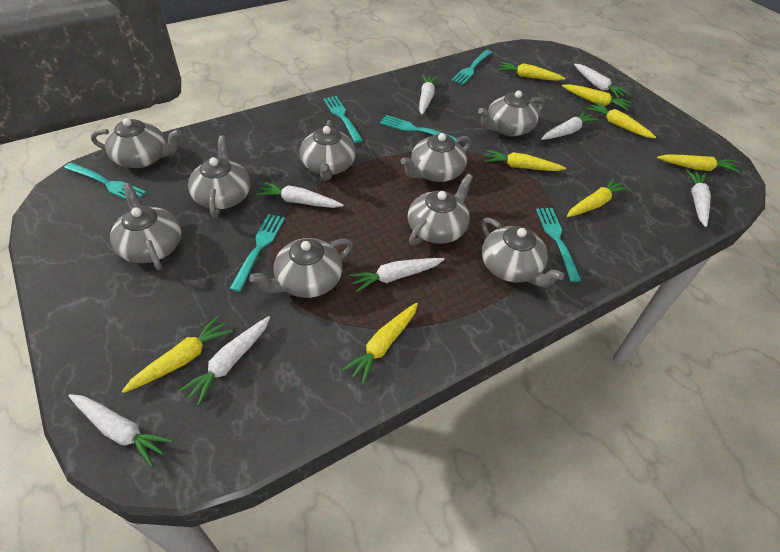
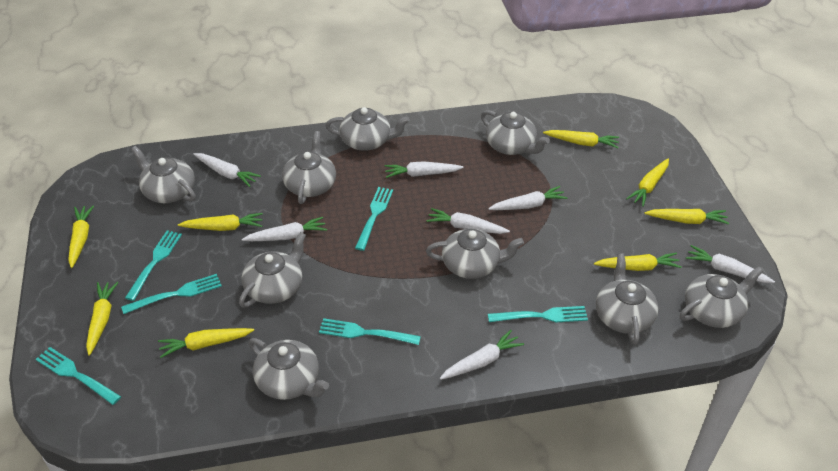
white carrot: 8 -> 7

